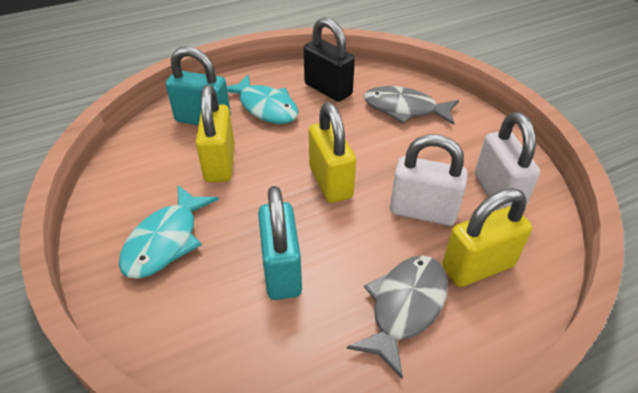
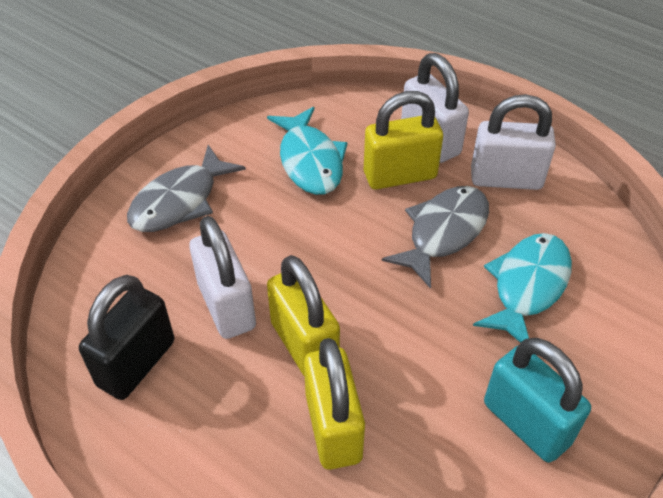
turquoise padlock: 2 -> 1
white padlock: 2 -> 3

